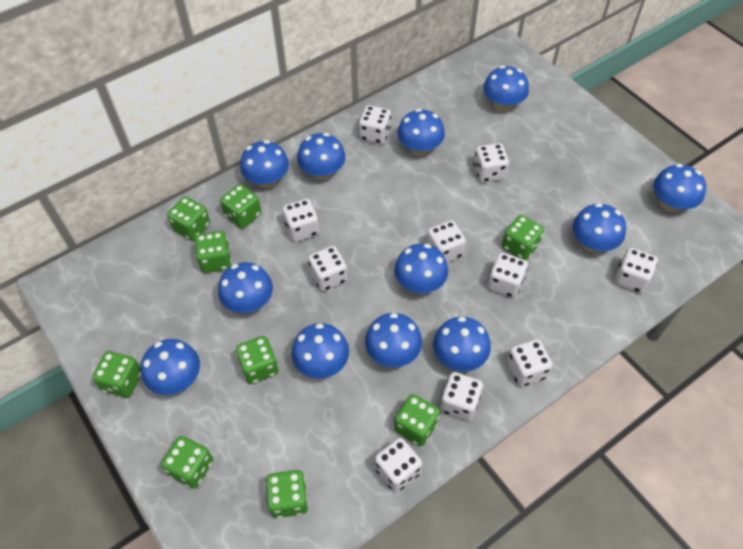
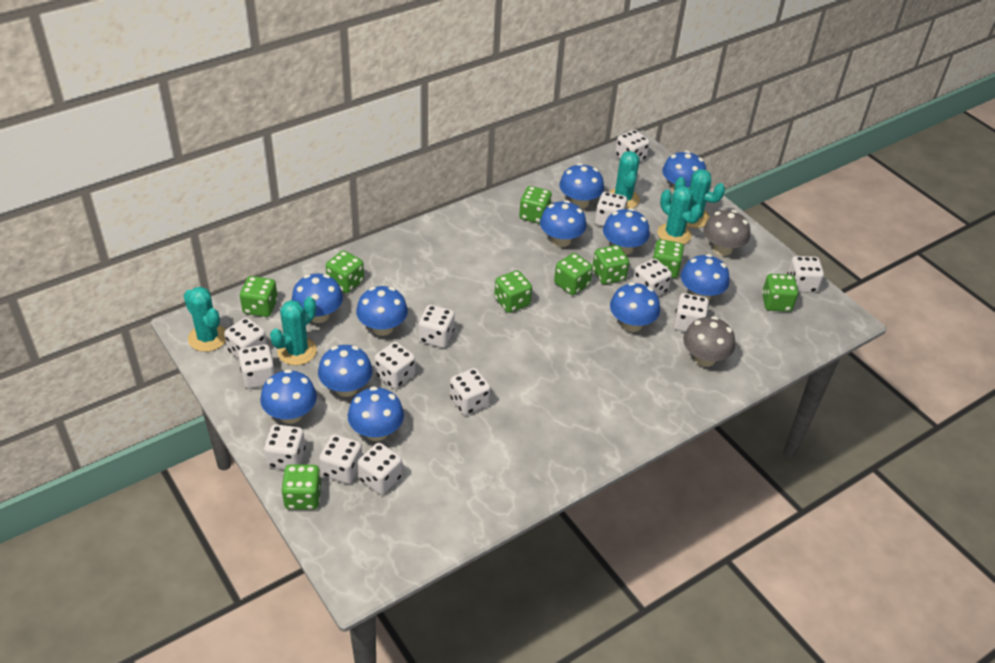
blue mushroom: 12 -> 11
grey mushroom: 0 -> 2
turquoise cactus: 0 -> 5
white dice: 10 -> 13

